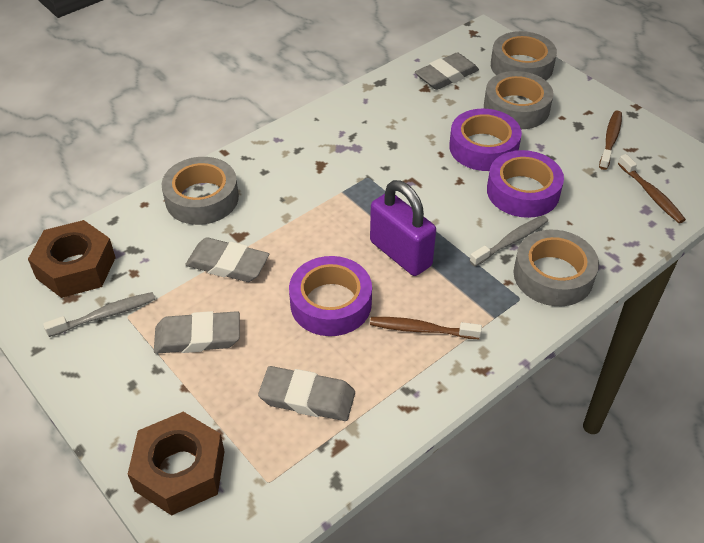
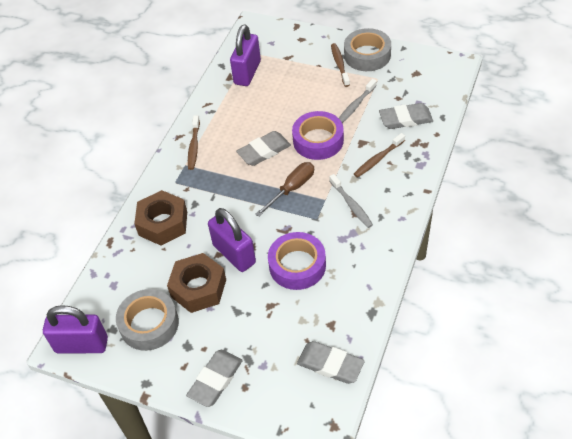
brown screwdriver: 0 -> 1
grey tape: 4 -> 2
purple padlock: 1 -> 3
purple tape: 3 -> 2

